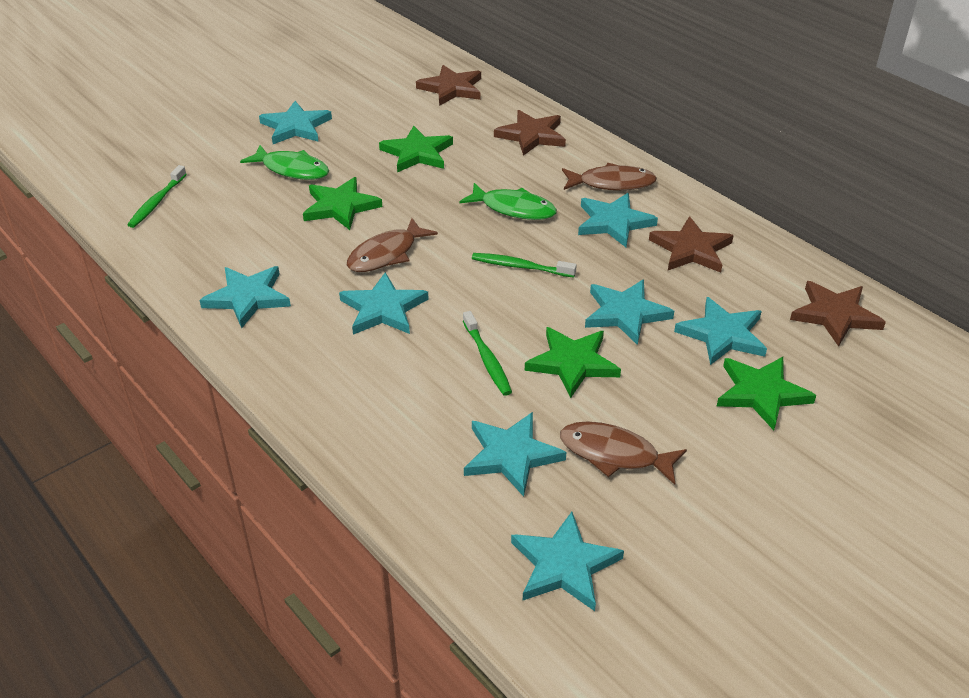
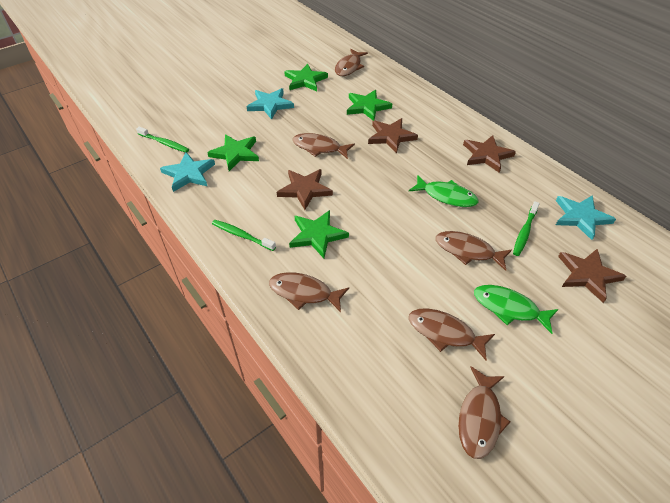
brown fish: 3 -> 6
turquoise star: 8 -> 3

